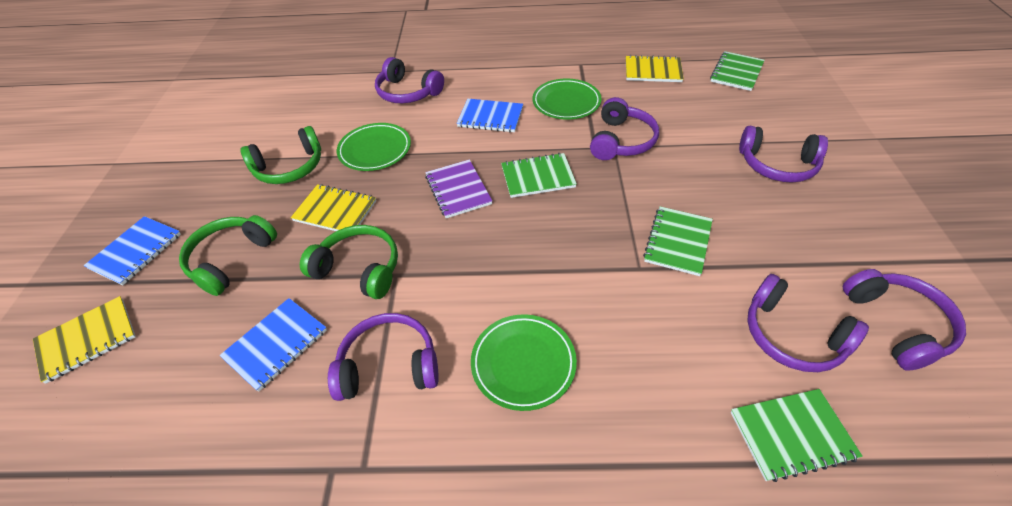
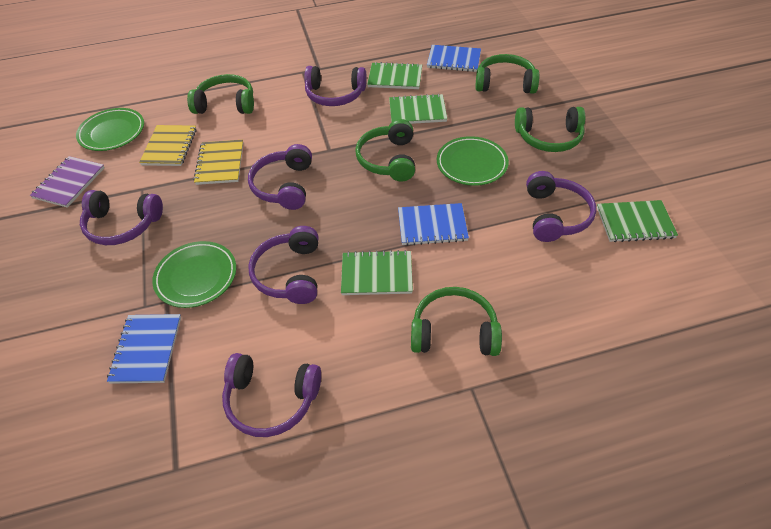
green headphones: 3 -> 5
yellow notebook: 3 -> 2

